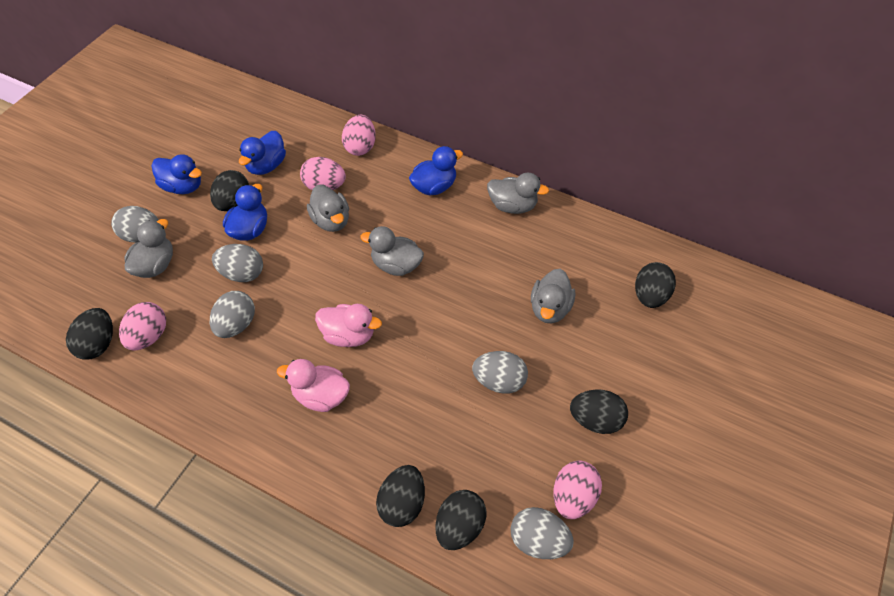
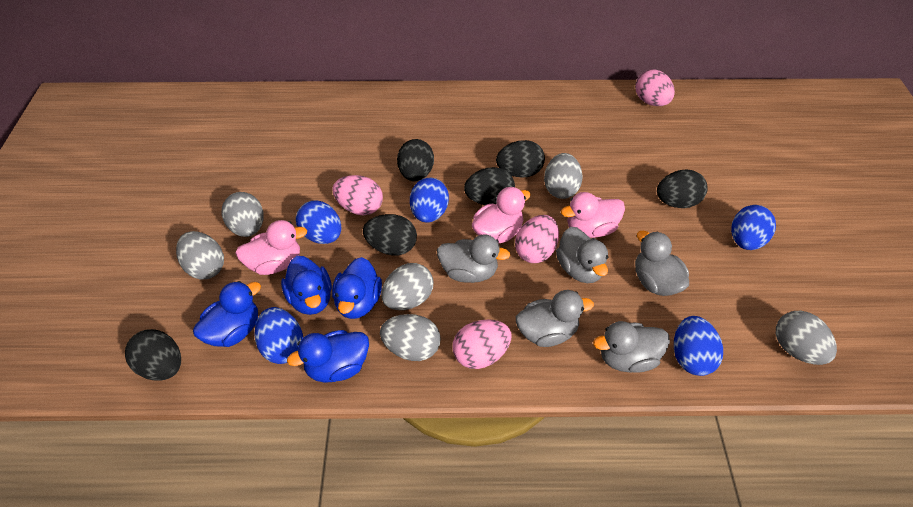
blue egg: 0 -> 5
grey egg: 5 -> 6
pink duck: 2 -> 3

